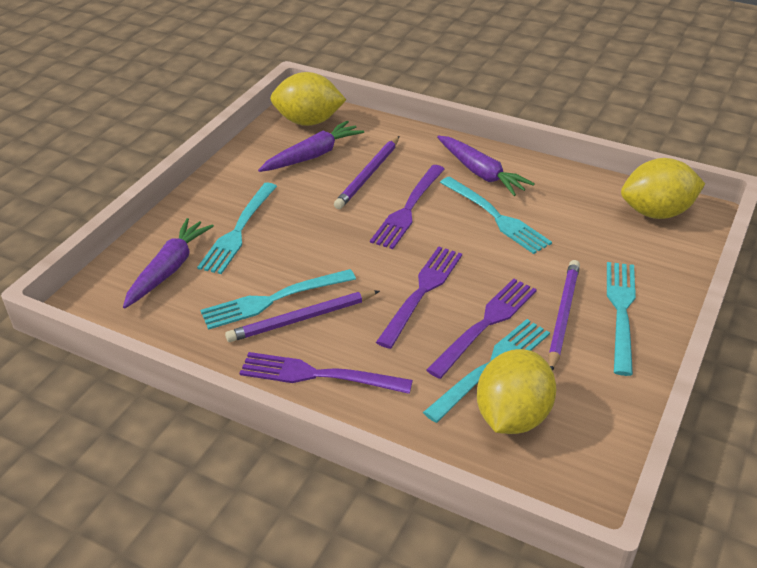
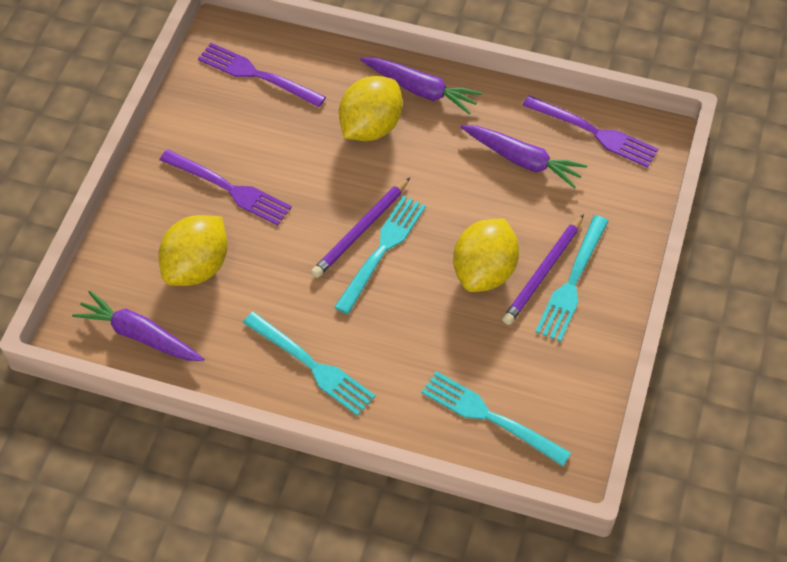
purple fork: 4 -> 3
purple pencil: 3 -> 2
turquoise fork: 5 -> 4

